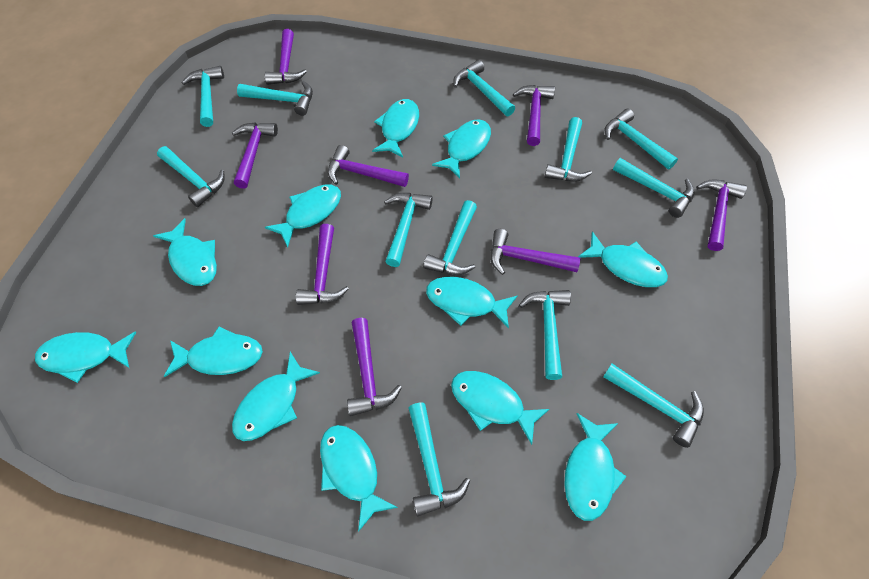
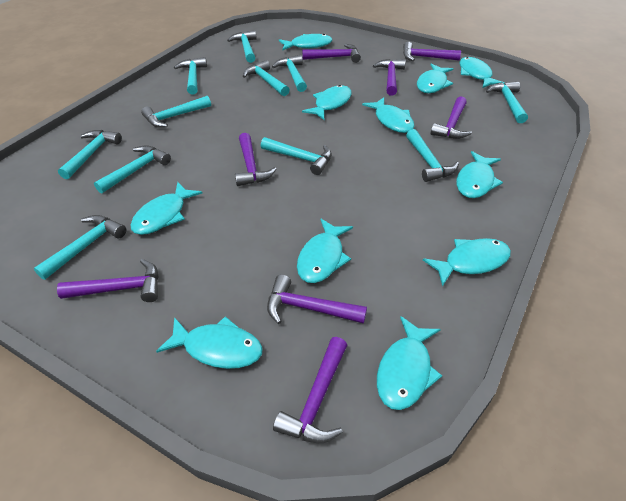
turquoise fish: 12 -> 11
turquoise hammer: 12 -> 11

